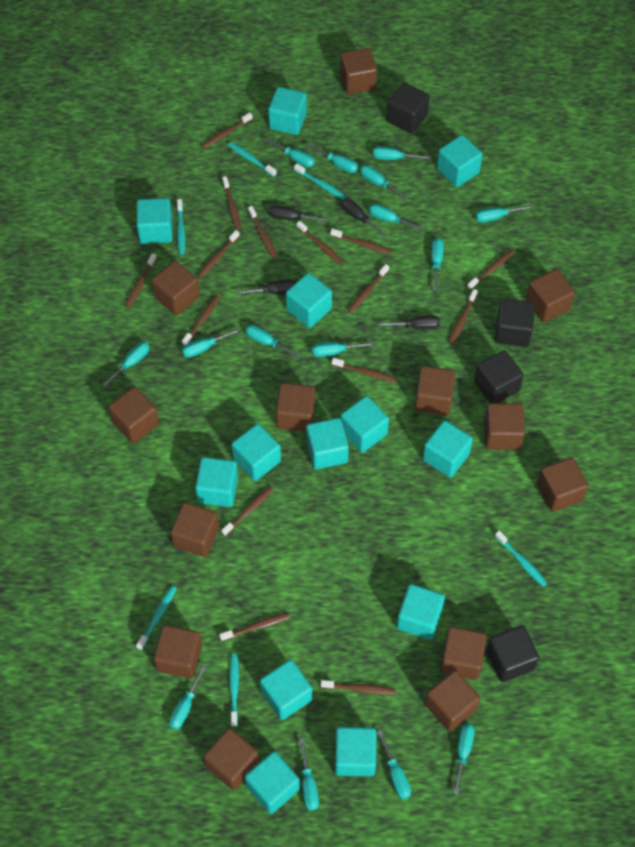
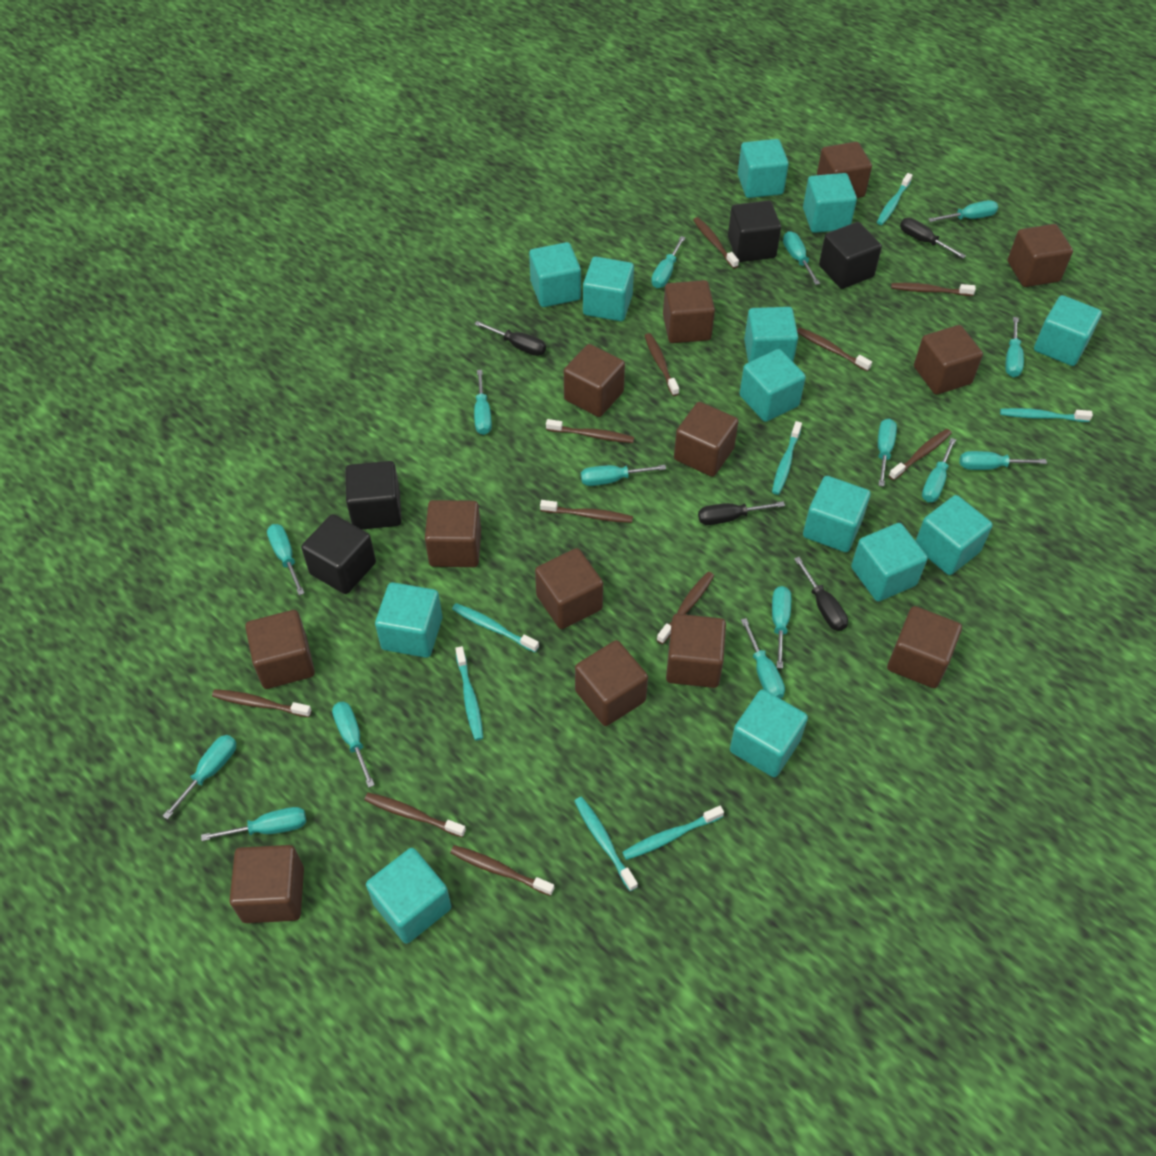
brown toothbrush: 15 -> 11
turquoise toothbrush: 6 -> 7

